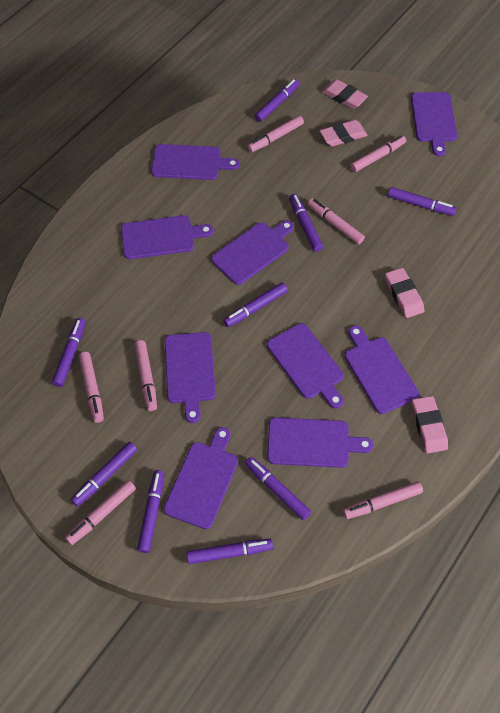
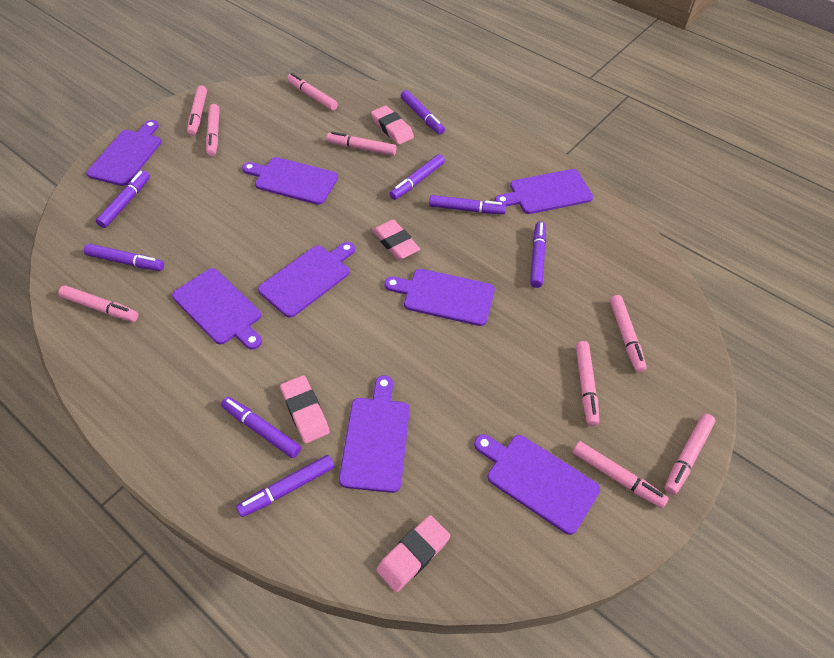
pink marker: 7 -> 9
purple cutting board: 9 -> 8
purple marker: 9 -> 8

